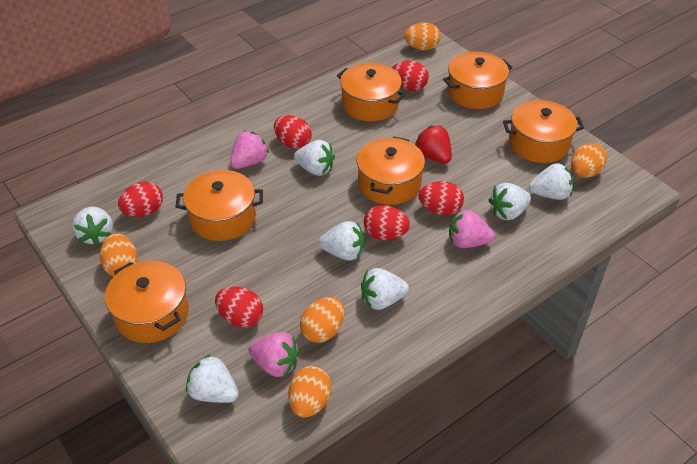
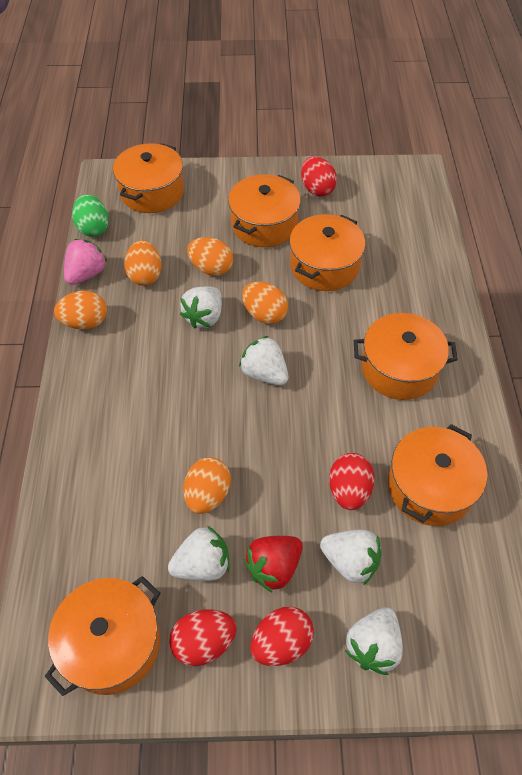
green egg: 0 -> 1
pink strawberry: 3 -> 1
red egg: 6 -> 4
white strawberry: 7 -> 5

